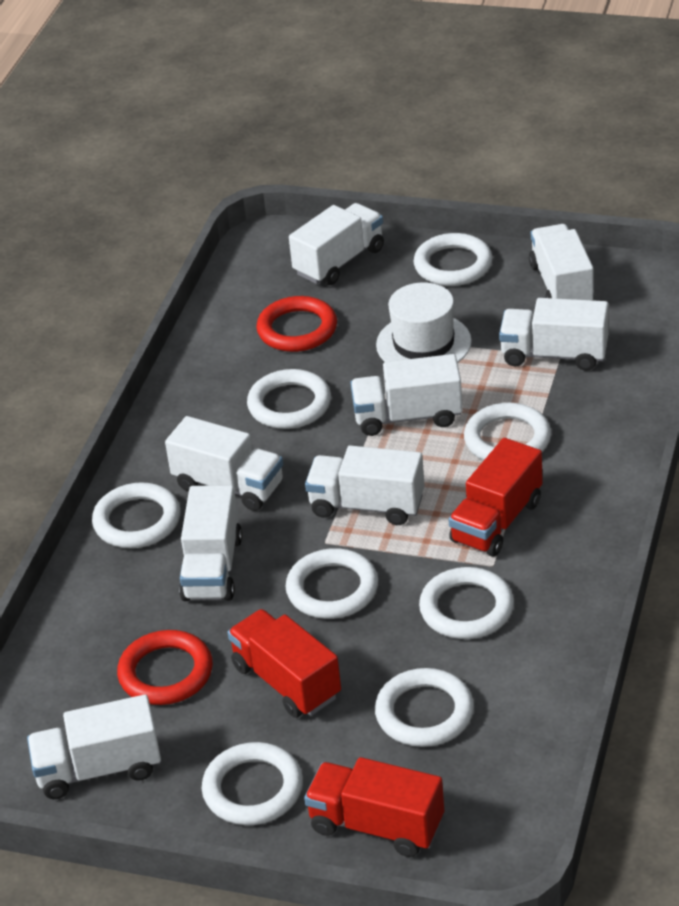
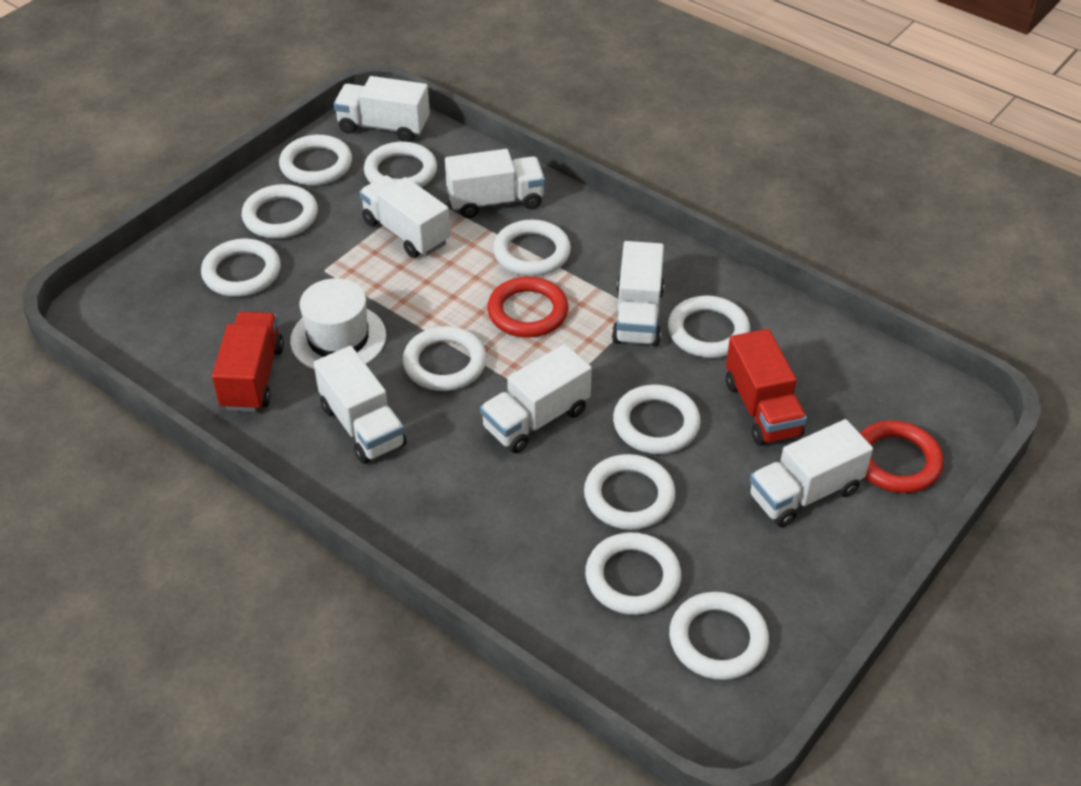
red truck: 3 -> 2
white ring: 8 -> 11
white truck: 8 -> 7

